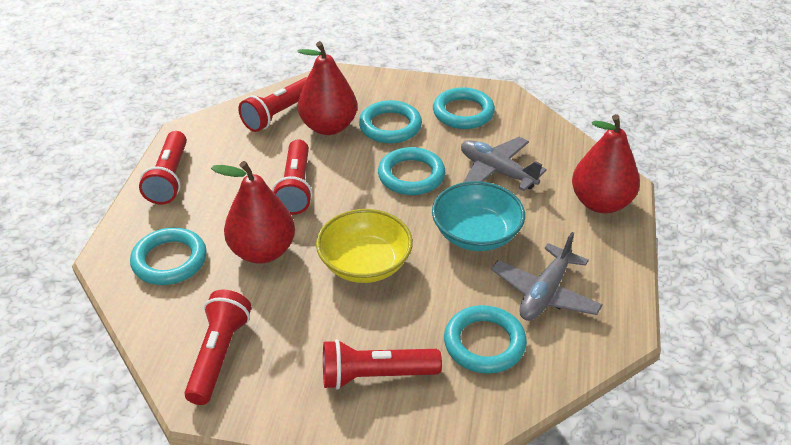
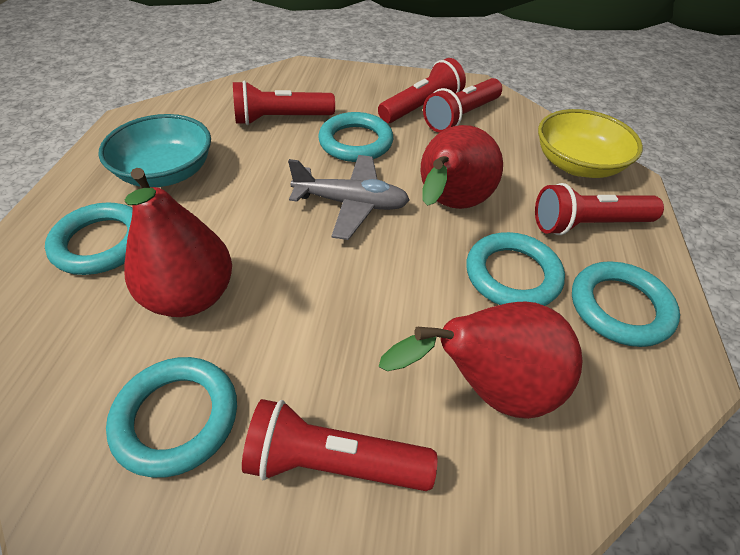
grey plane: 2 -> 1

